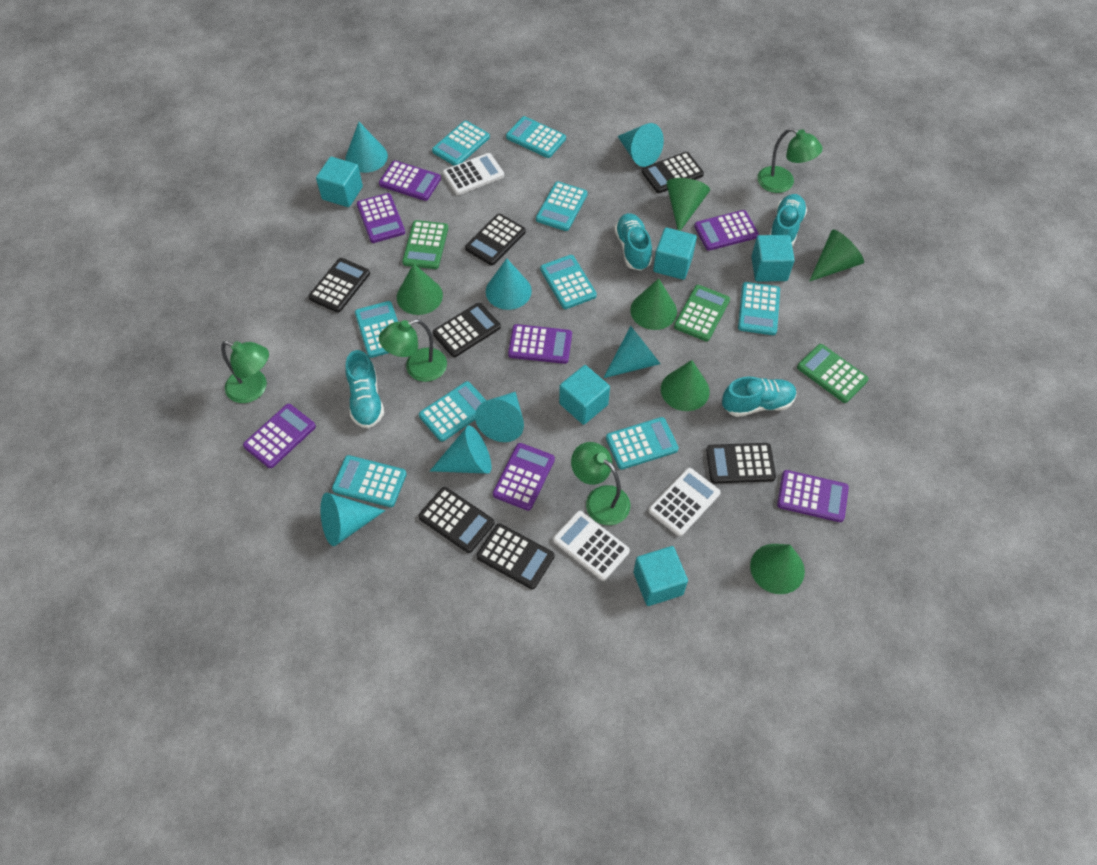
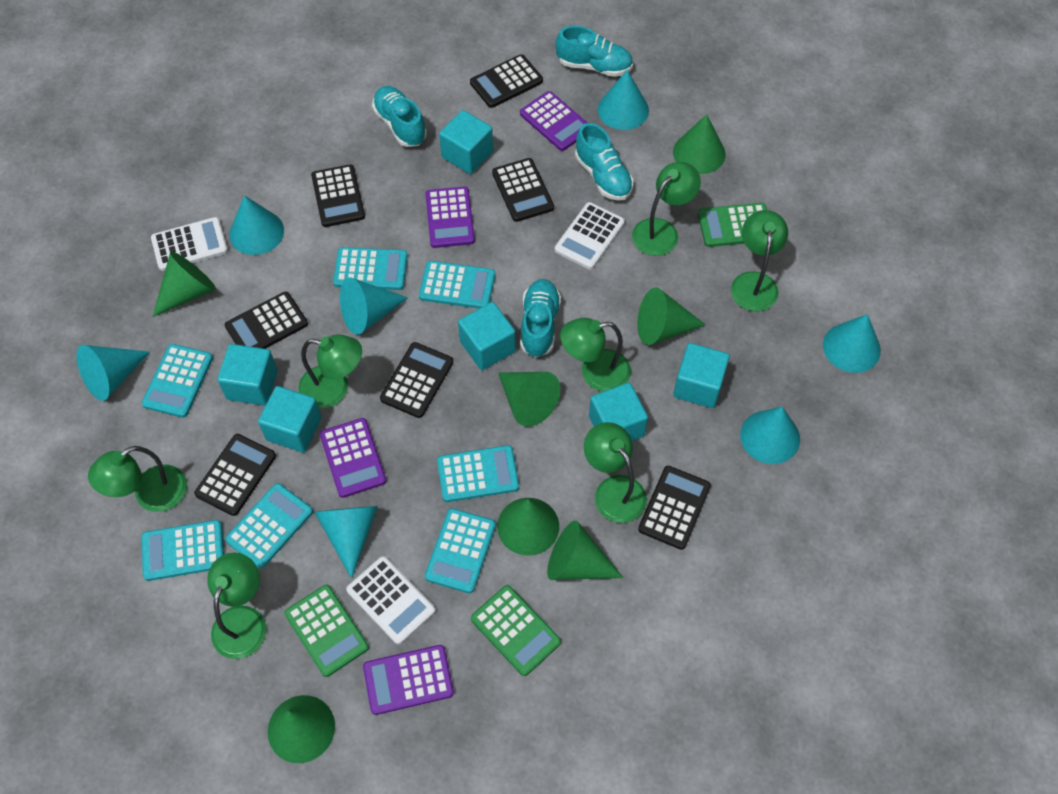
green cone: 6 -> 7
green lamp: 4 -> 7
purple calculator: 7 -> 4
turquoise calculator: 9 -> 7
turquoise cube: 5 -> 6

